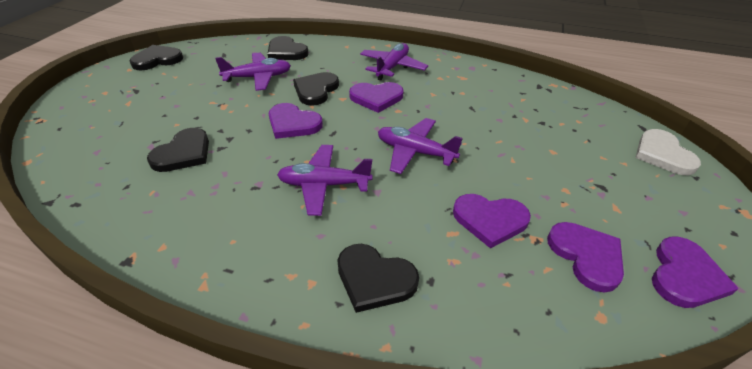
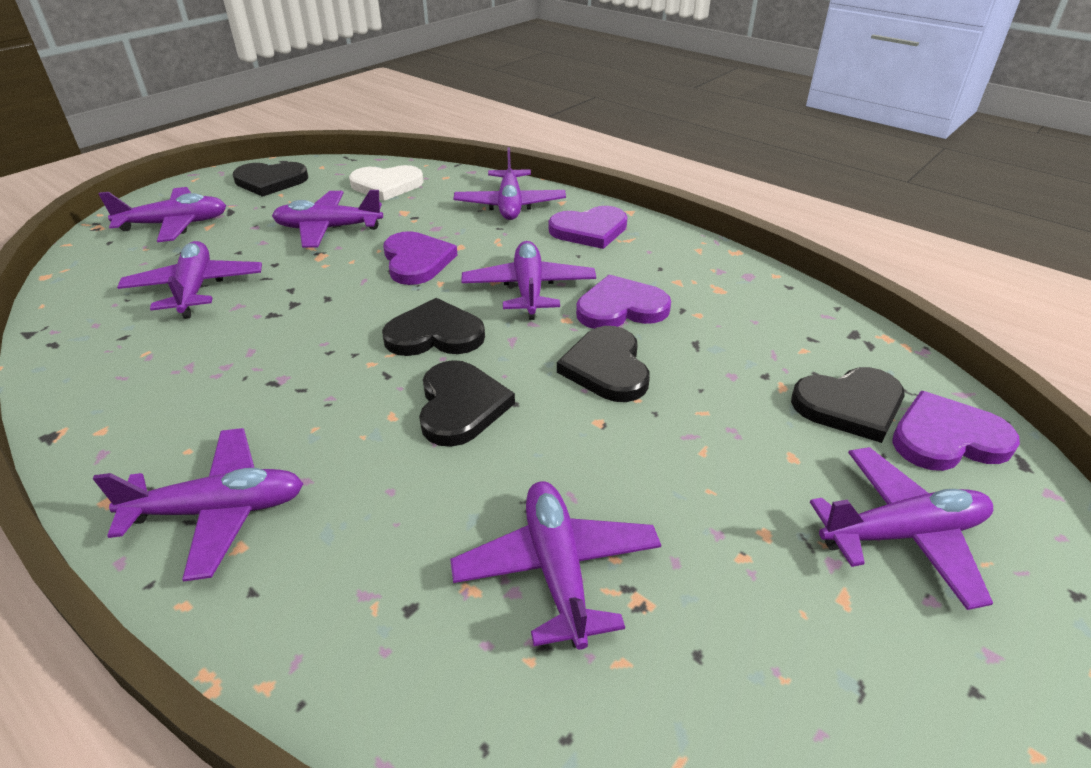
purple heart: 5 -> 4
purple plane: 4 -> 8

